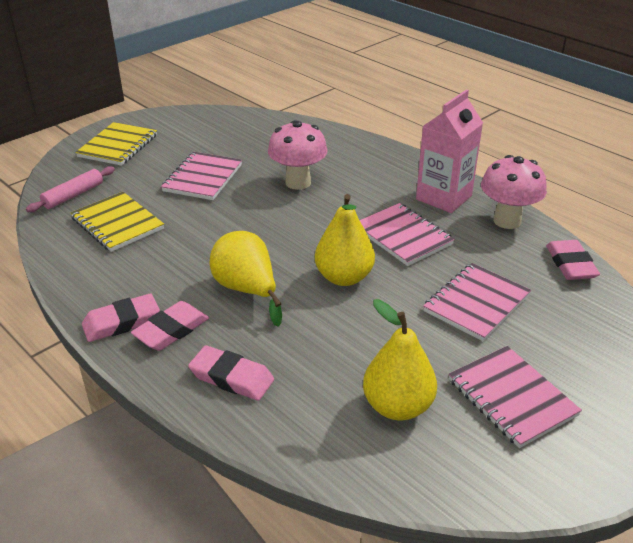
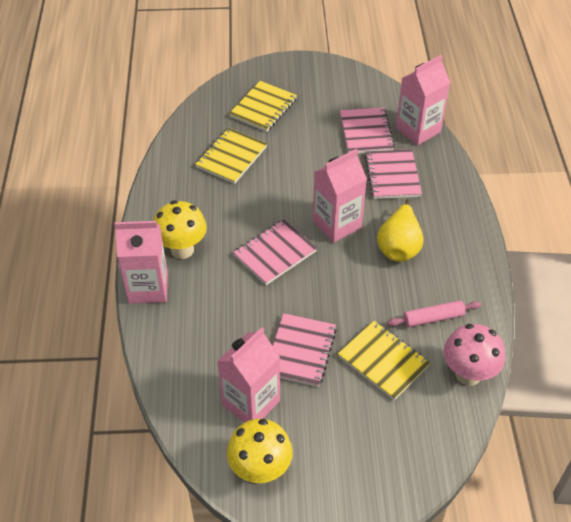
pink carton: 1 -> 4
pink eraser: 4 -> 0
pink mushroom: 2 -> 1
yellow mushroom: 0 -> 2
yellow notebook: 2 -> 3
yellow pear: 3 -> 1

